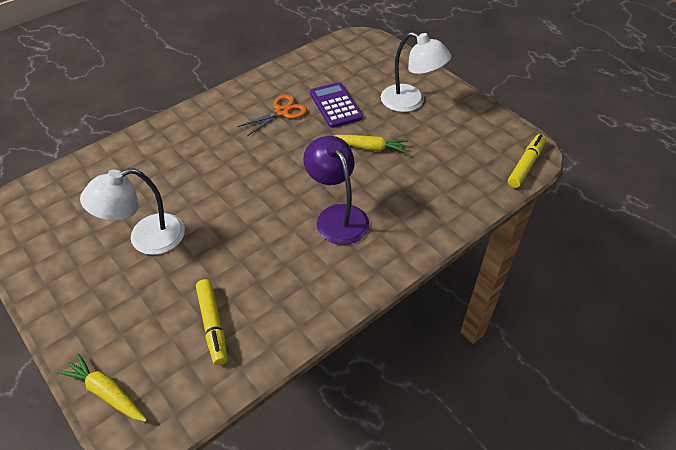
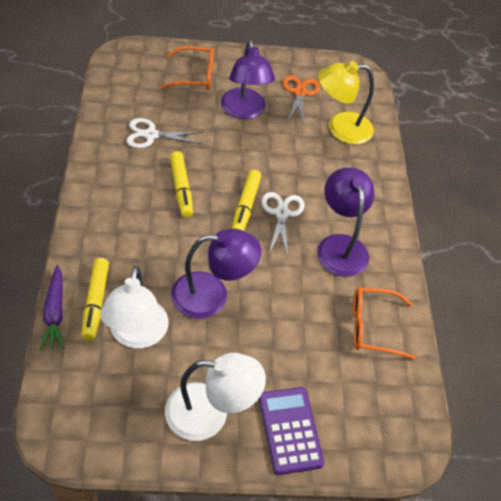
orange glasses: 0 -> 2
purple carrot: 0 -> 1
purple lamp: 1 -> 3
white scissors: 0 -> 2
yellow carrot: 2 -> 0
yellow lamp: 0 -> 1
yellow marker: 2 -> 3

